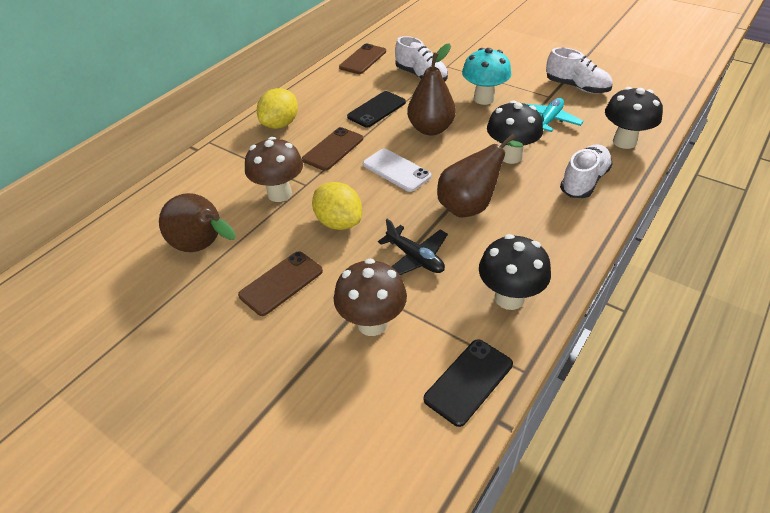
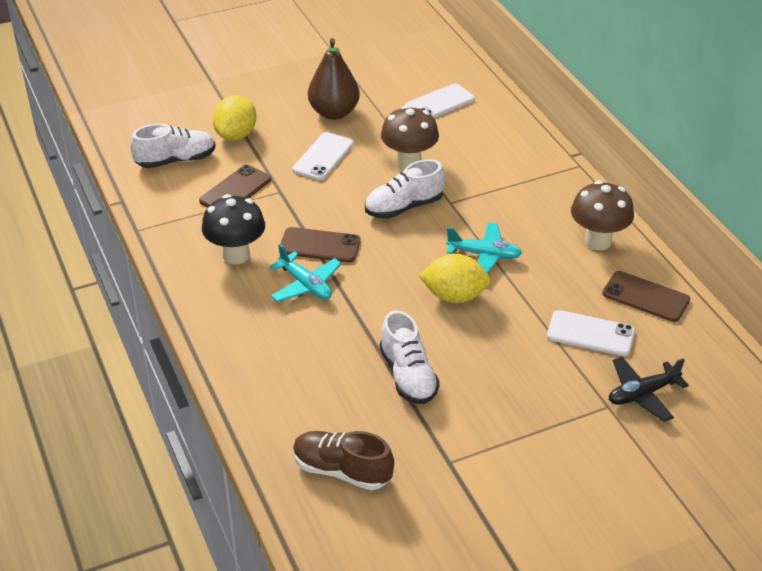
black mushroom: 3 -> 1
black phone: 2 -> 0
brown pear: 3 -> 1
brown shoe: 0 -> 1
turquoise mushroom: 1 -> 0
turquoise plane: 1 -> 2
white phone: 1 -> 3

